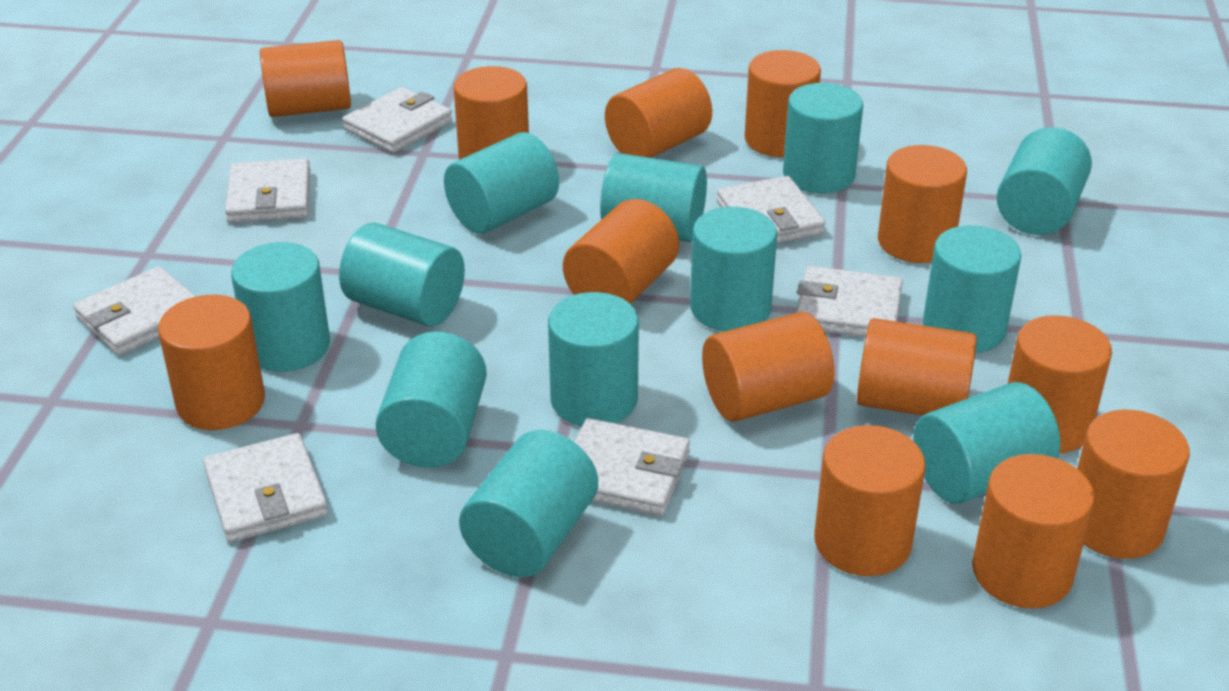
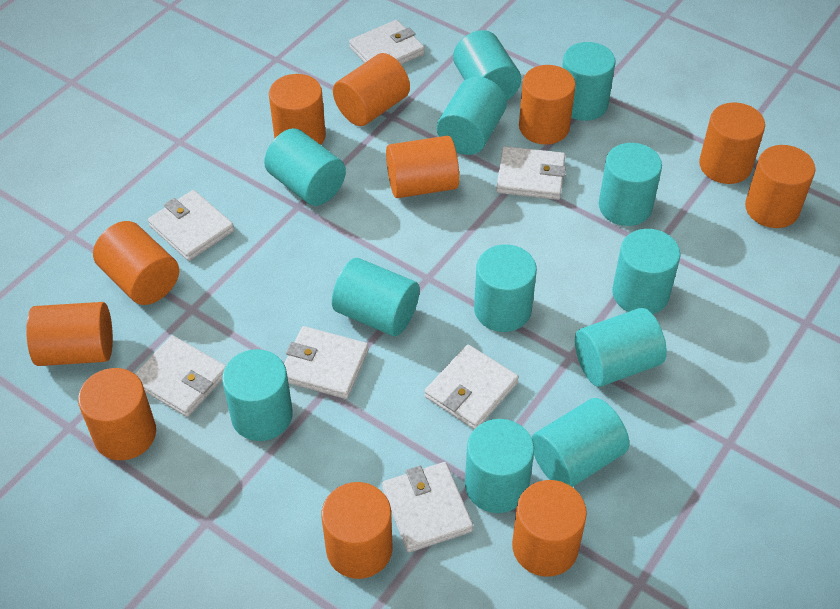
orange cylinder: 13 -> 11

